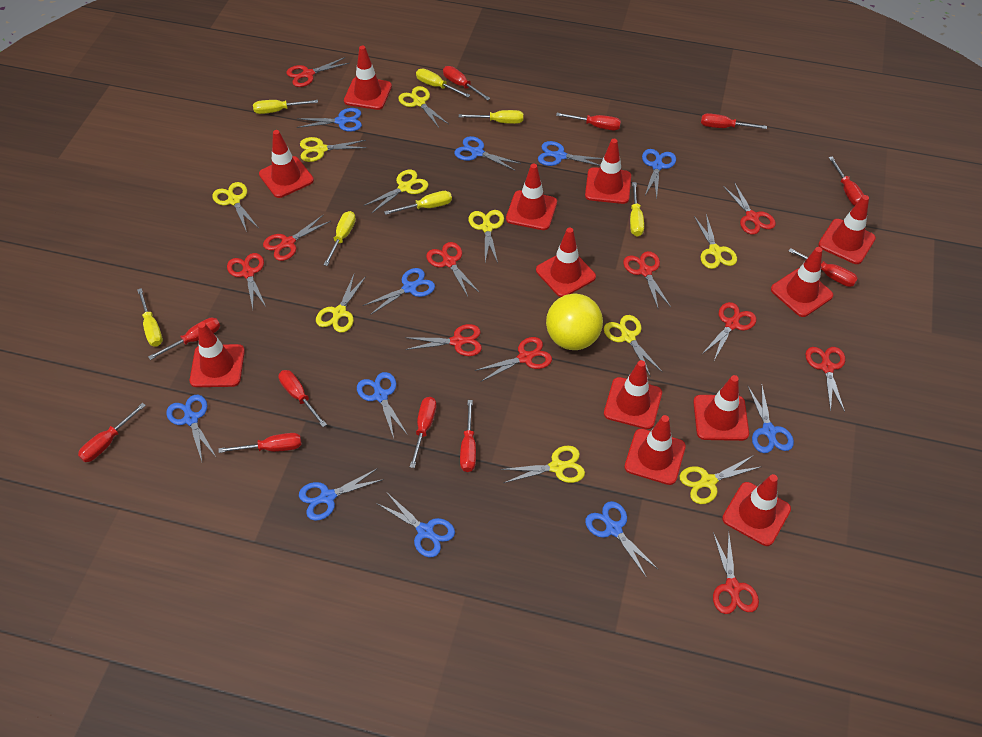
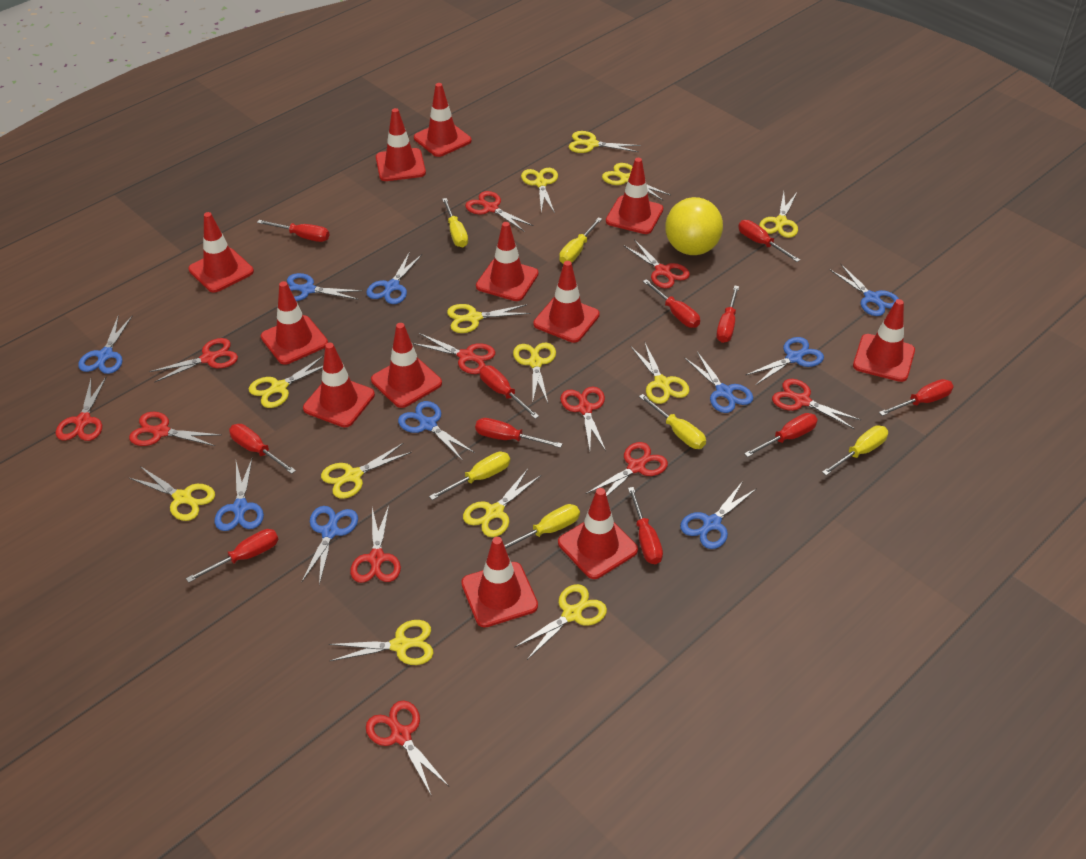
blue scissors: 11 -> 10
yellow scissors: 10 -> 13
yellow screwdriver: 7 -> 6

